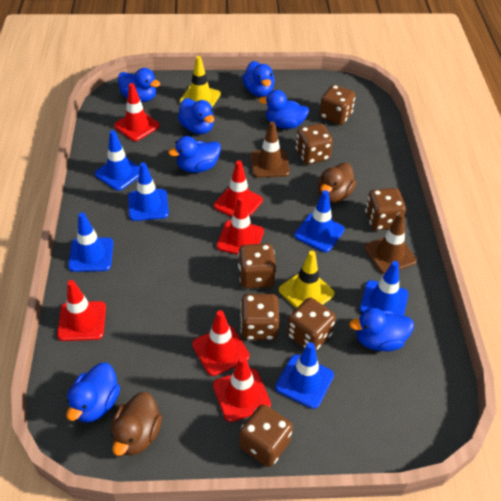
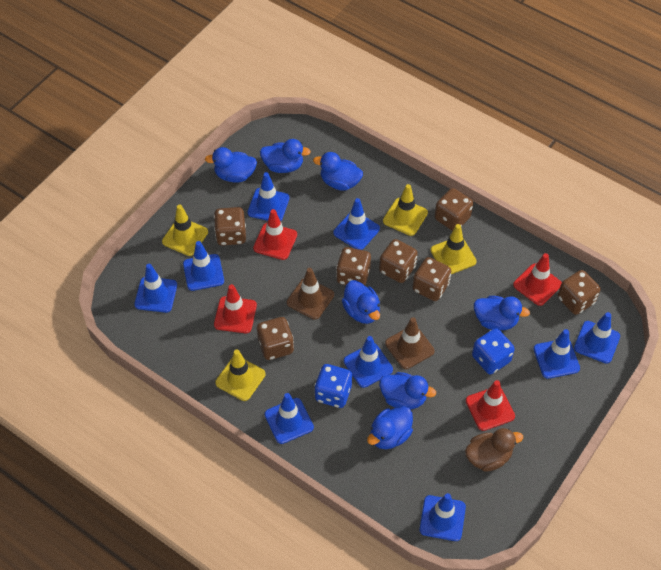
blue dice: 0 -> 2
blue traffic cone: 6 -> 9
brown duck: 2 -> 1
red traffic cone: 6 -> 4
yellow traffic cone: 2 -> 4

